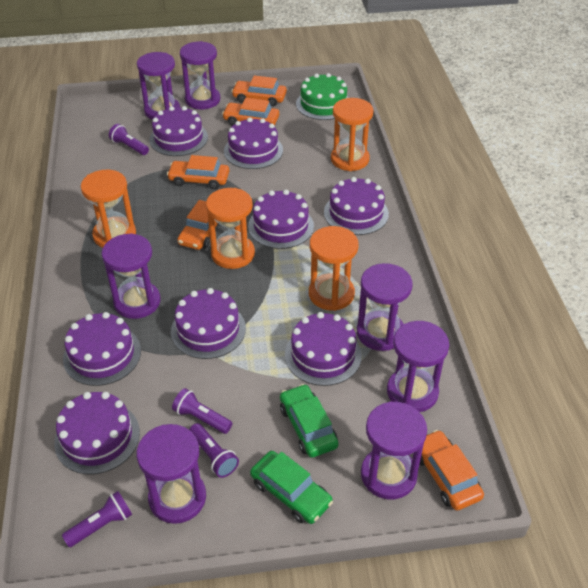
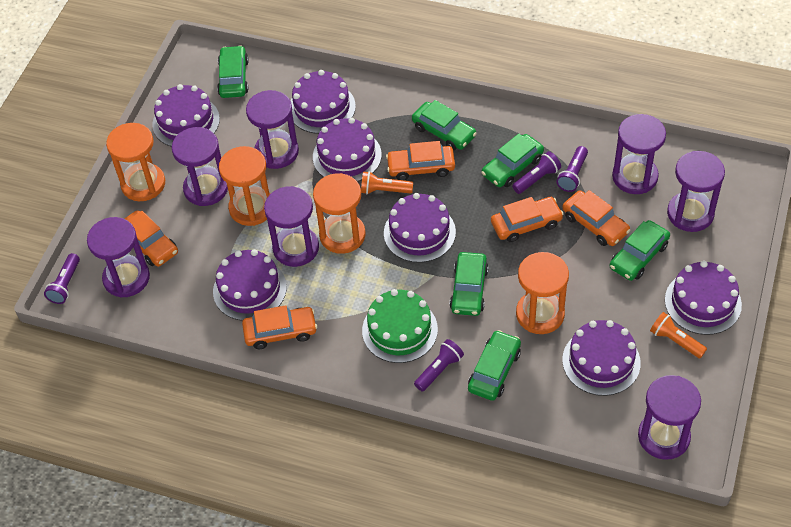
green car: 2 -> 6
orange flashlight: 0 -> 2
purple cake: 8 -> 7

